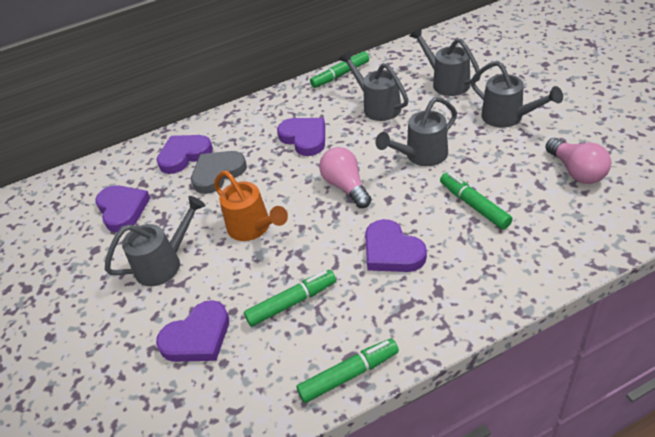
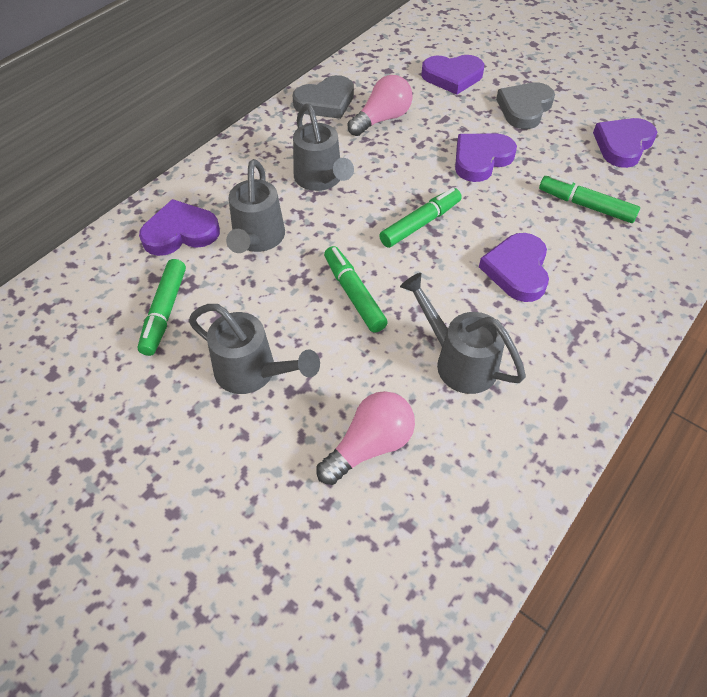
grey heart: 1 -> 2
grey watering can: 5 -> 4
orange watering can: 1 -> 0

